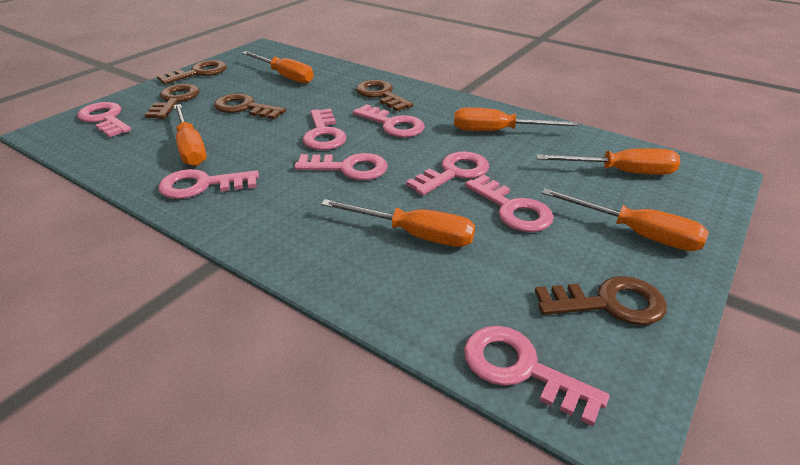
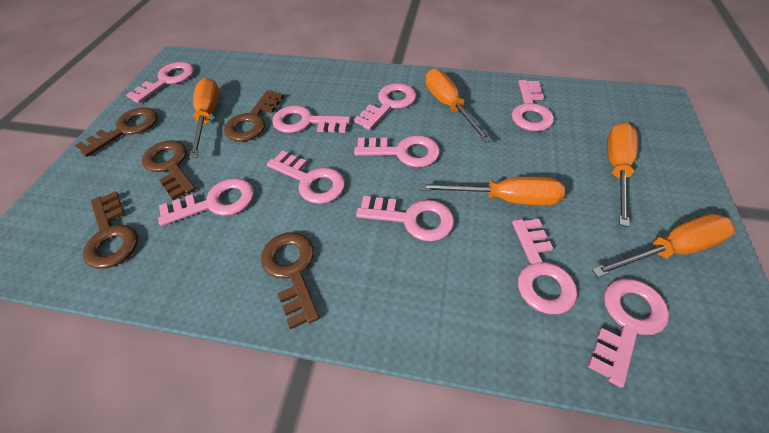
orange screwdriver: 6 -> 5
pink key: 8 -> 10

